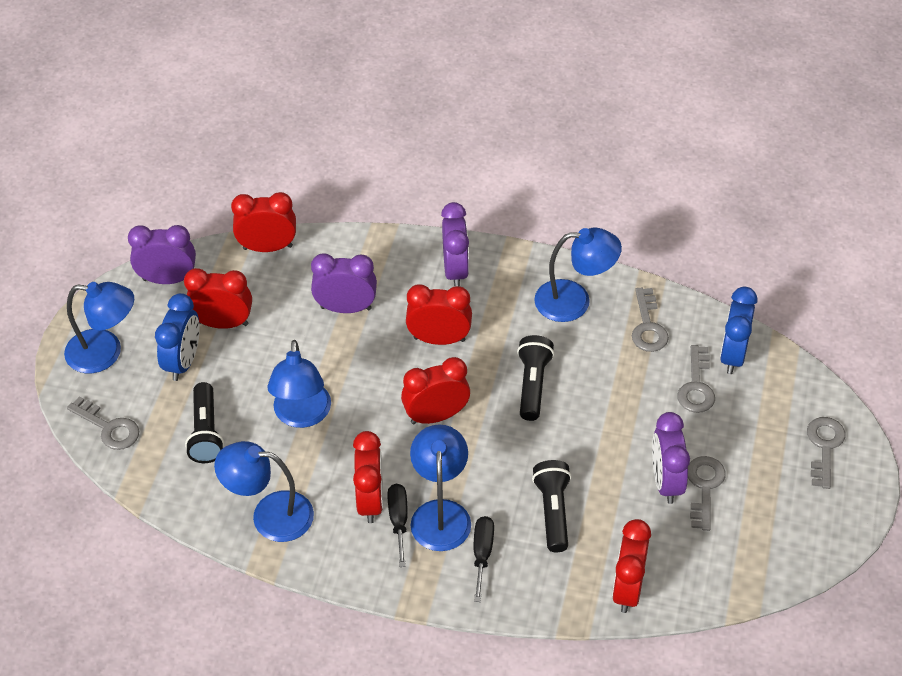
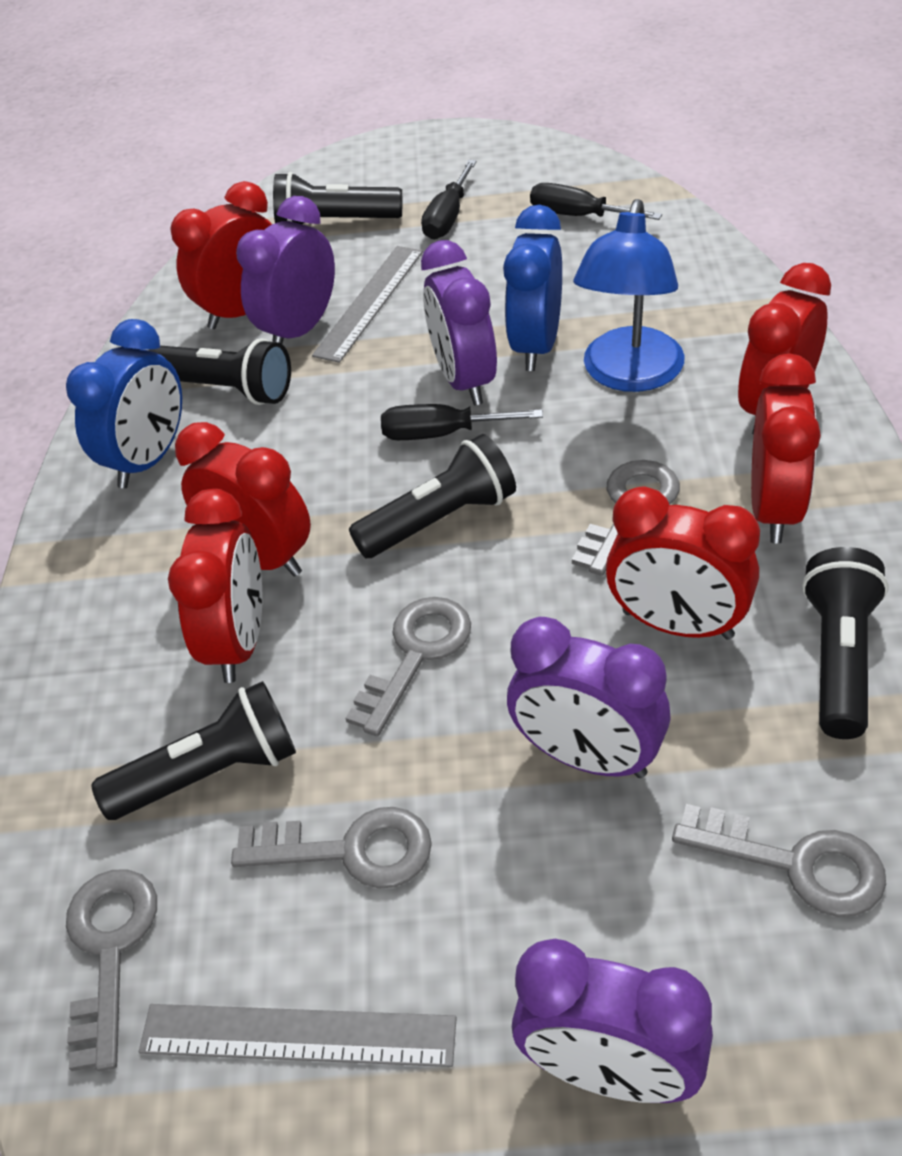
black flashlight: 3 -> 5
black screwdriver: 2 -> 3
blue lamp: 5 -> 1
grey ruler: 0 -> 2

